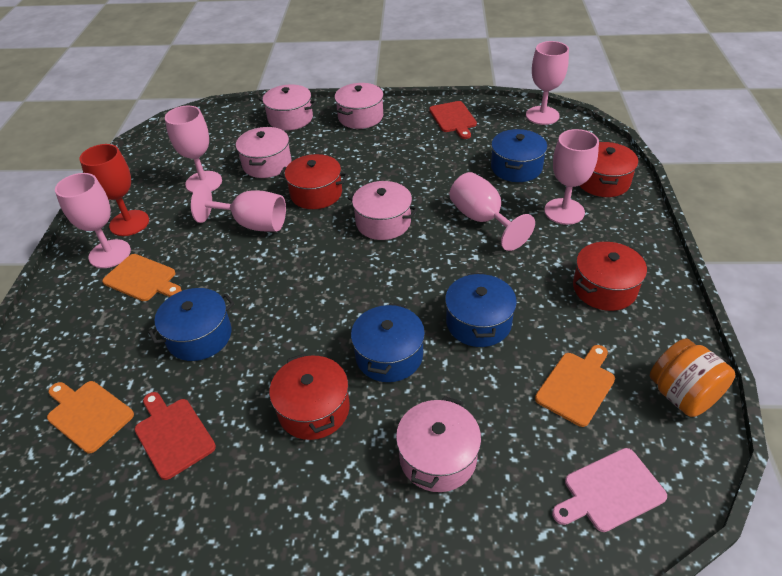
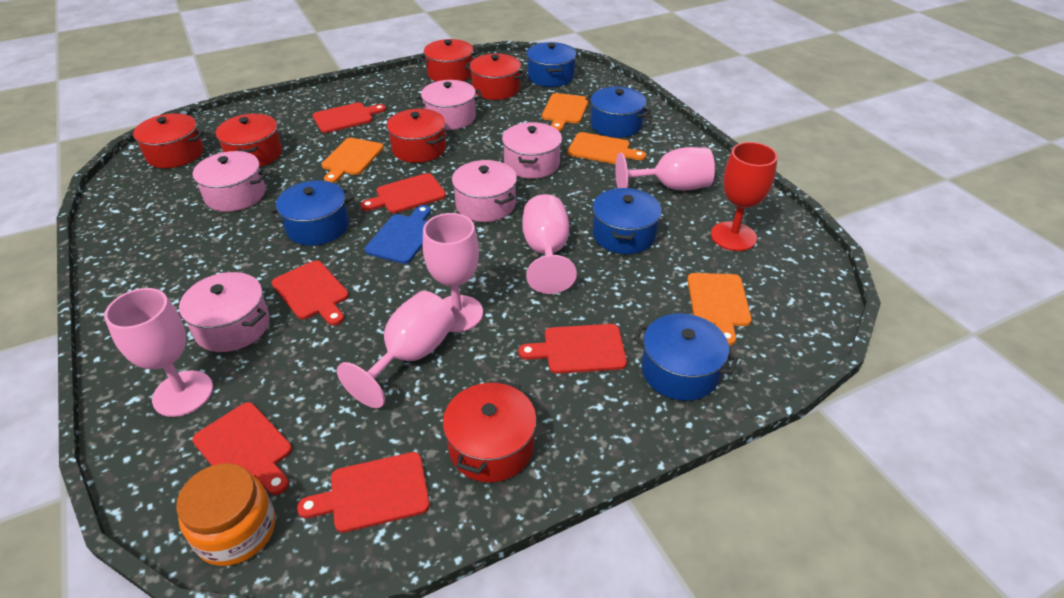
blue cutting board: 0 -> 1
blue pot: 4 -> 5
orange cutting board: 3 -> 4
pink cutting board: 1 -> 0
pink goblet: 6 -> 5
red cutting board: 2 -> 6
red pot: 4 -> 6

